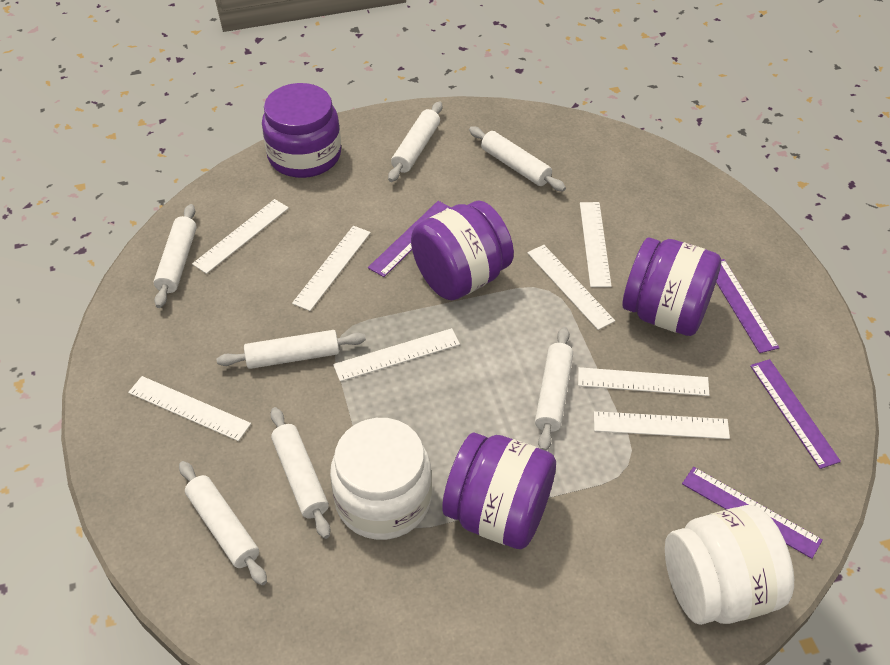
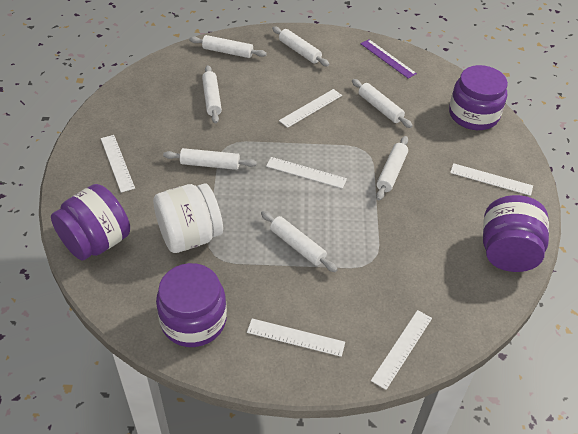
purple ruler: 4 -> 1
white jar: 2 -> 1
white ruler: 8 -> 6

